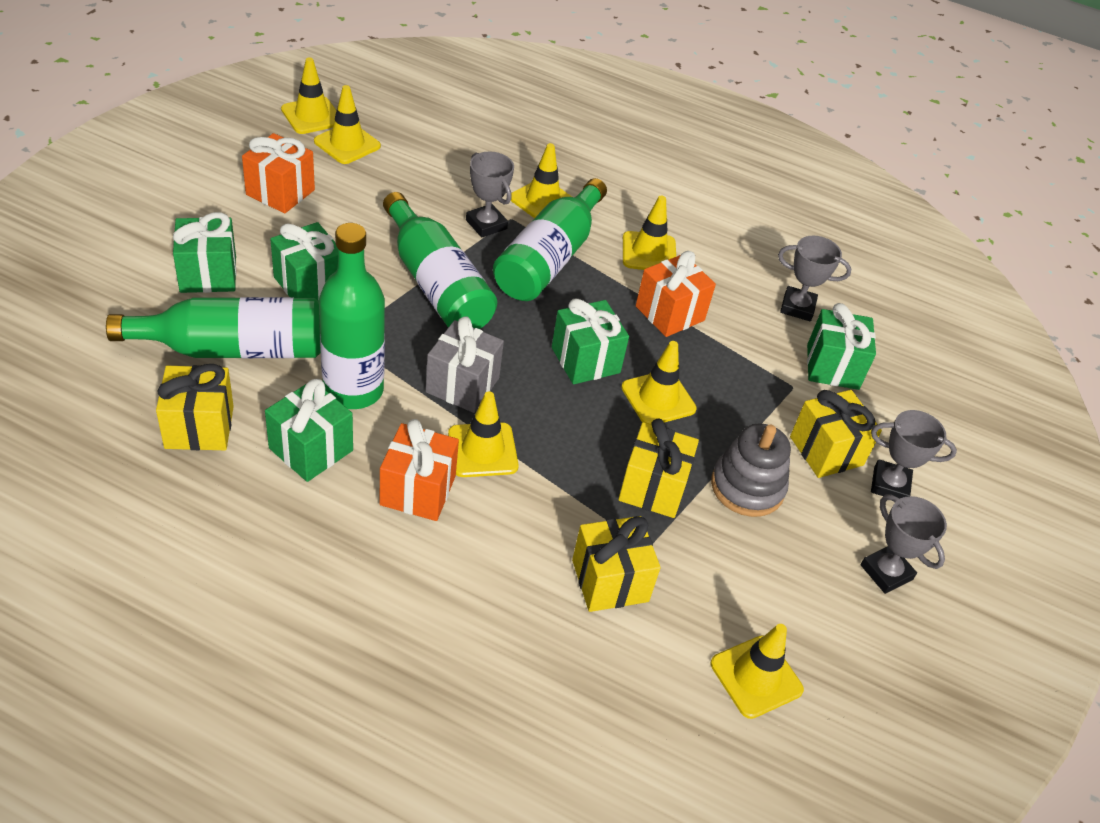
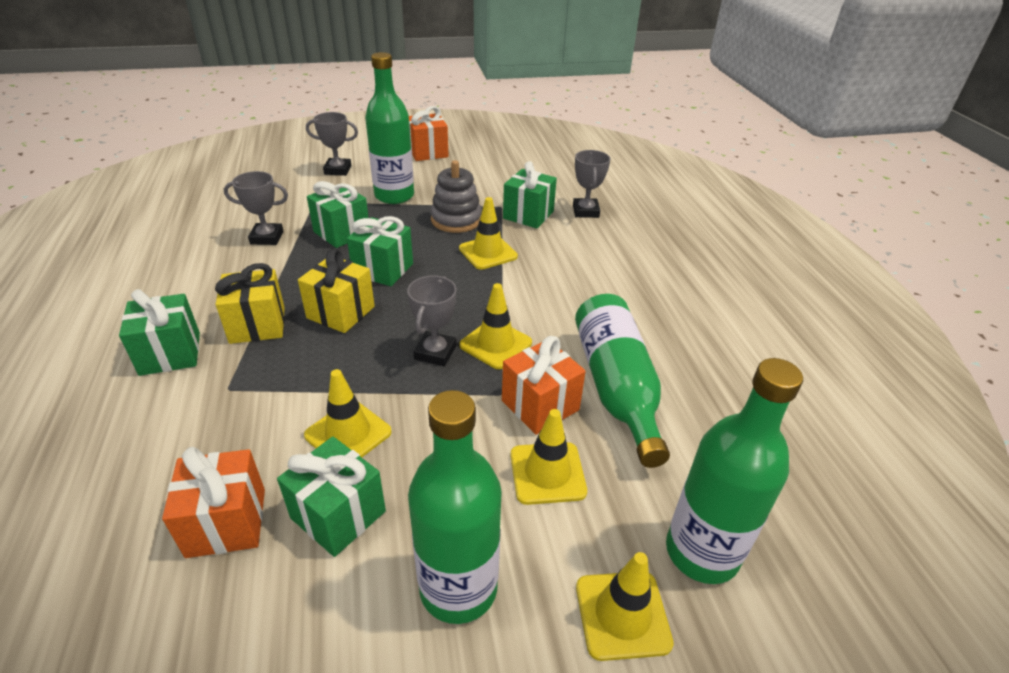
grey gift: 1 -> 0
yellow gift: 4 -> 2
yellow traffic cone: 7 -> 5

